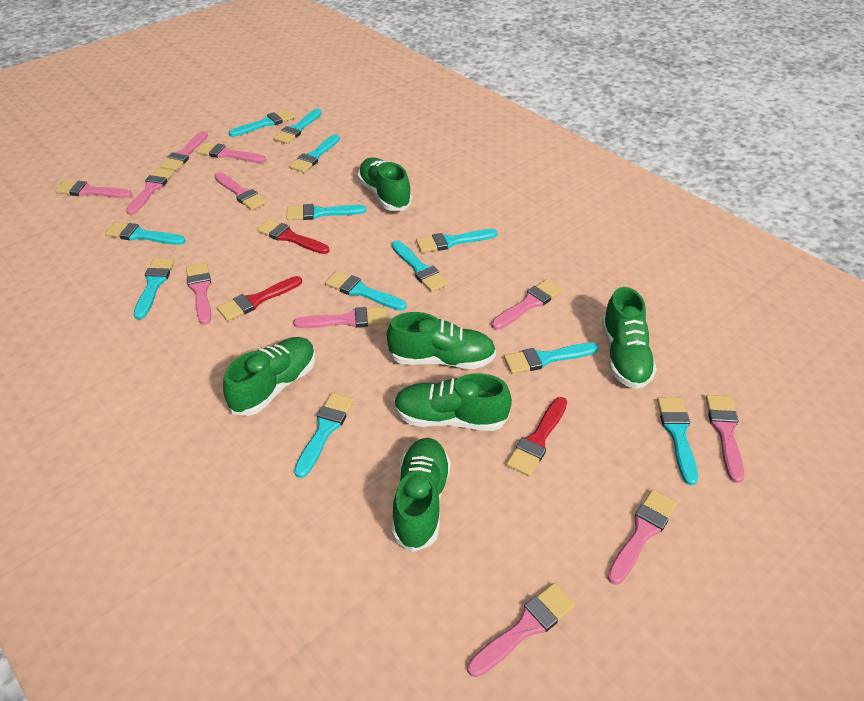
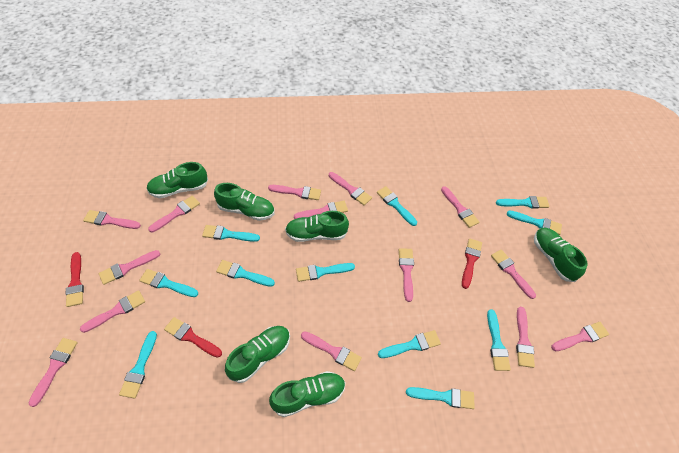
pink brush: 11 -> 14
turquoise brush: 12 -> 11

